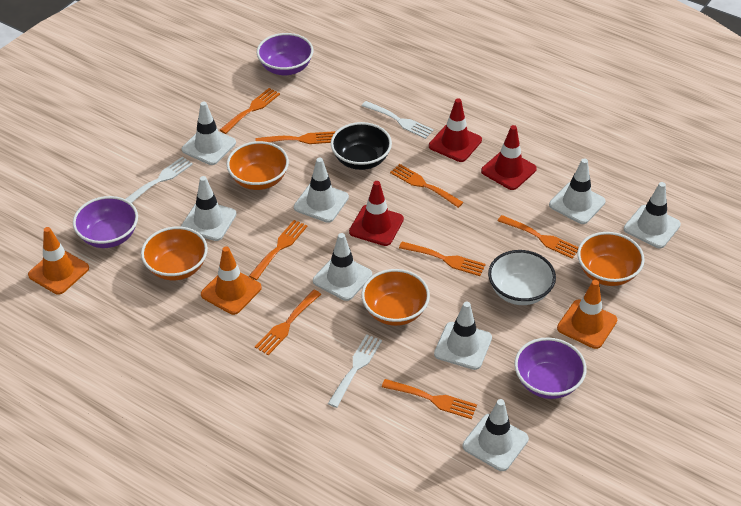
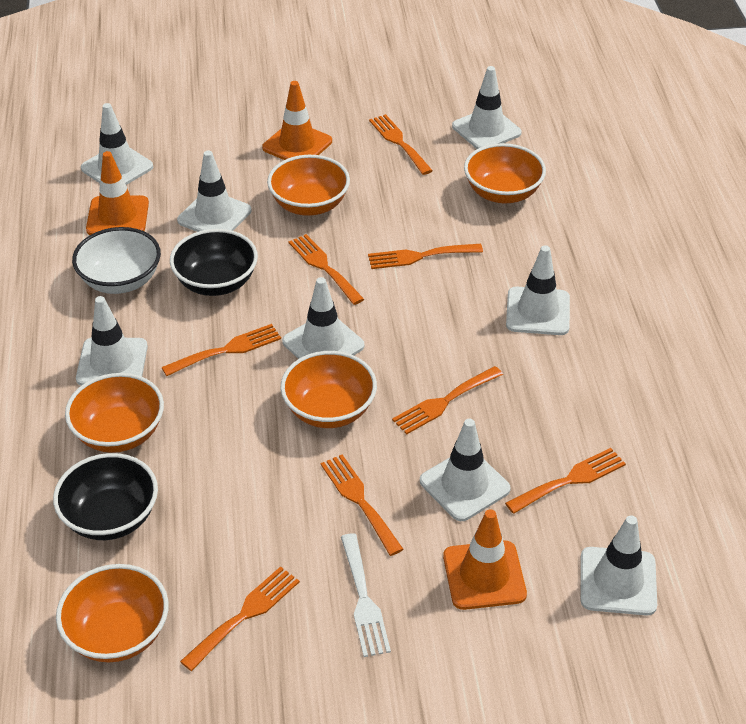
black bowl: 1 -> 2
orange bowl: 4 -> 5
purple bowl: 3 -> 0
red traffic cone: 3 -> 0
white fork: 3 -> 1

